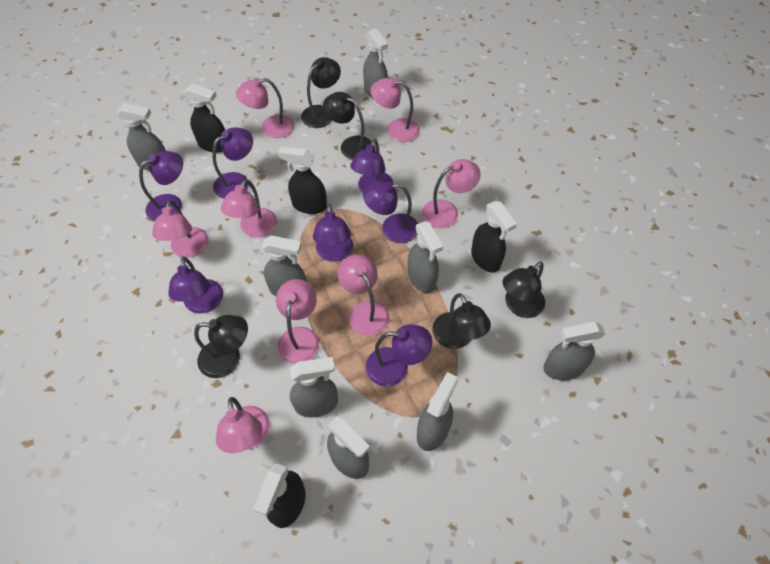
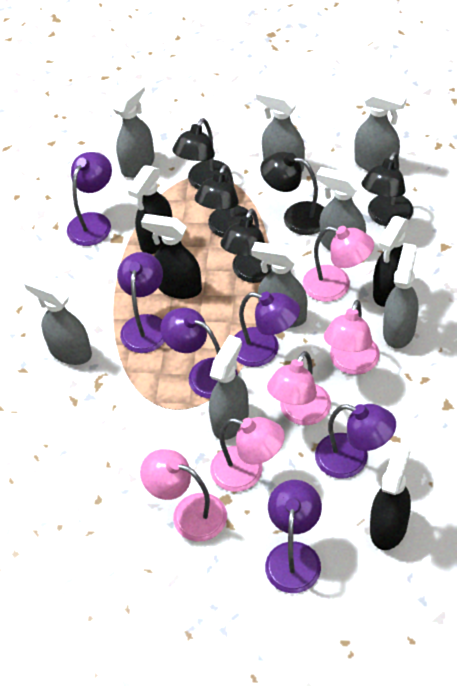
pink lamp: 8 -> 5
purple lamp: 7 -> 6

